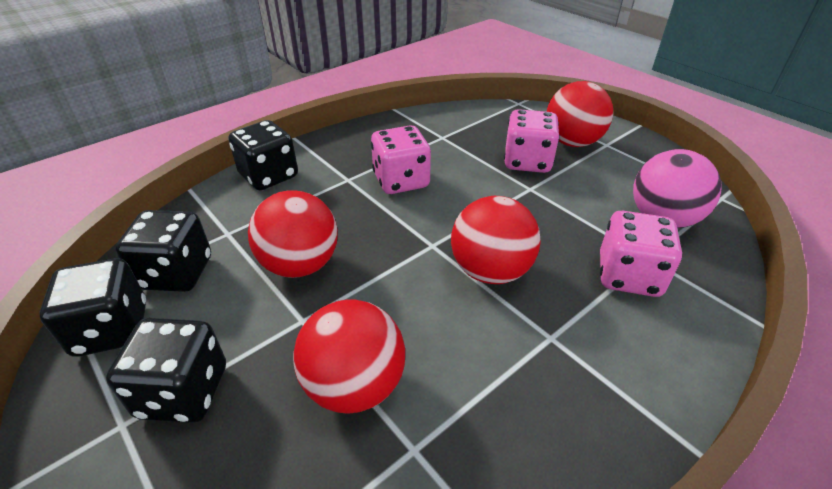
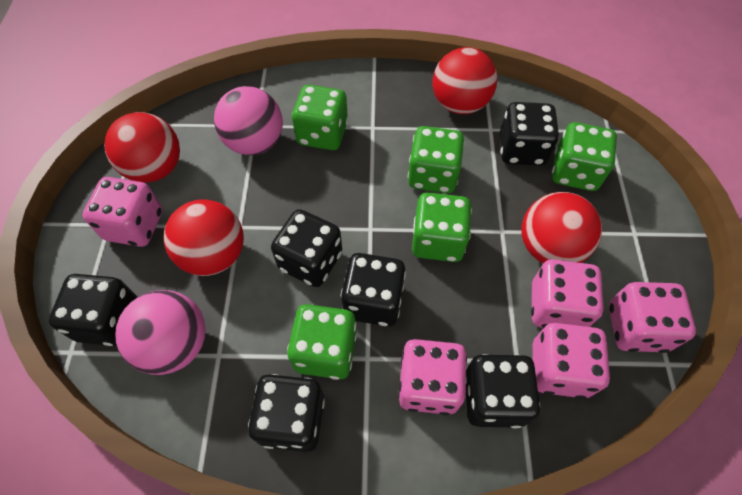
black dice: 4 -> 6
green dice: 0 -> 5
pink ball: 1 -> 2
pink dice: 3 -> 5

